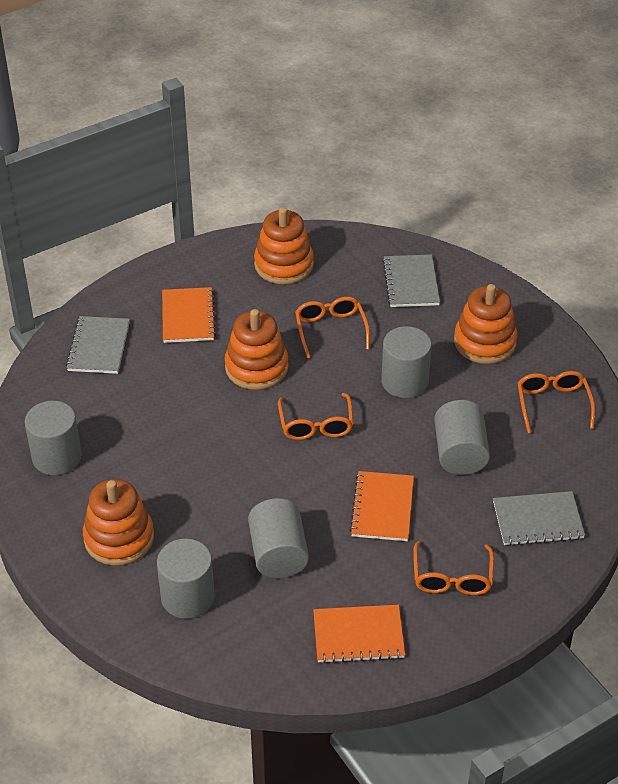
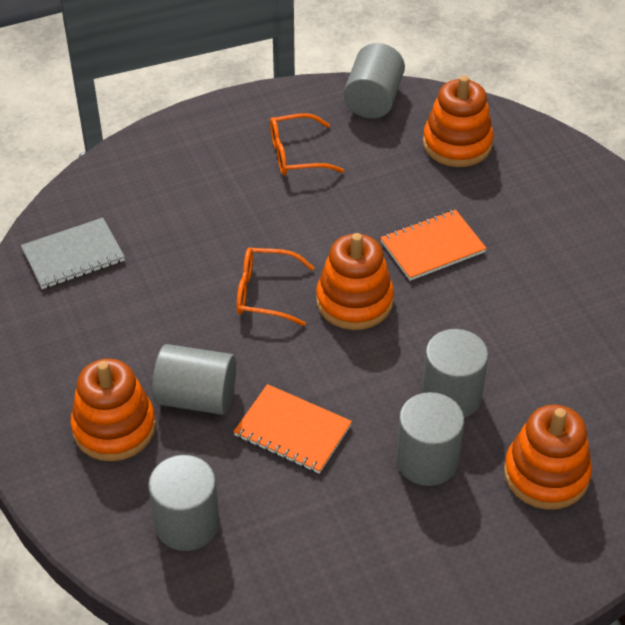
grey notebook: 3 -> 1
orange glasses: 4 -> 2
orange notebook: 3 -> 2

